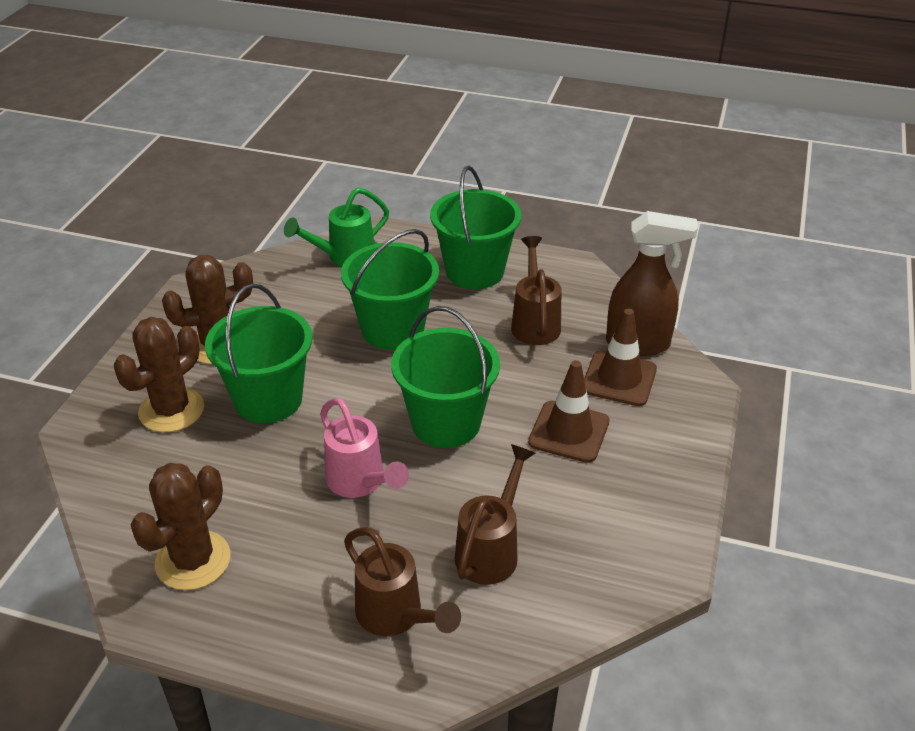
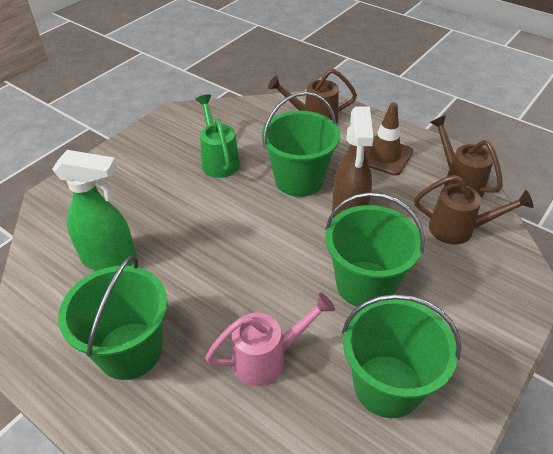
brown cactus: 3 -> 0
brown traffic cone: 2 -> 1
green spray bottle: 0 -> 1

